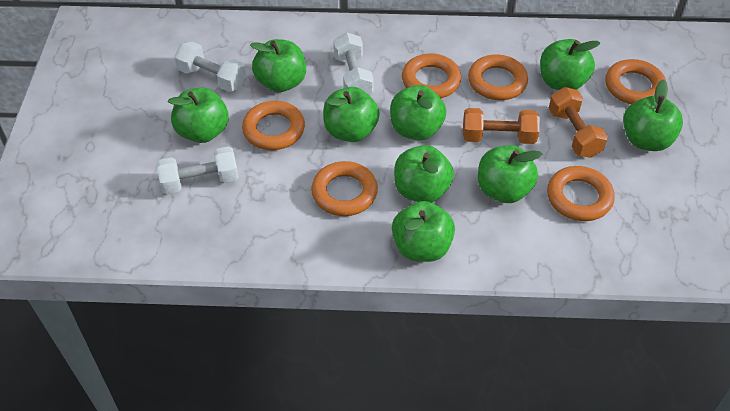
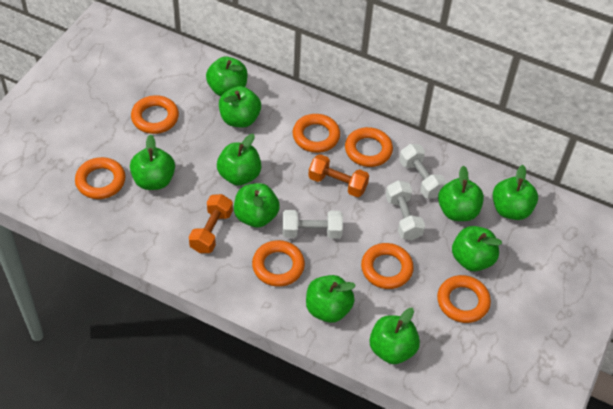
green apple: 9 -> 10
orange ring: 6 -> 7

